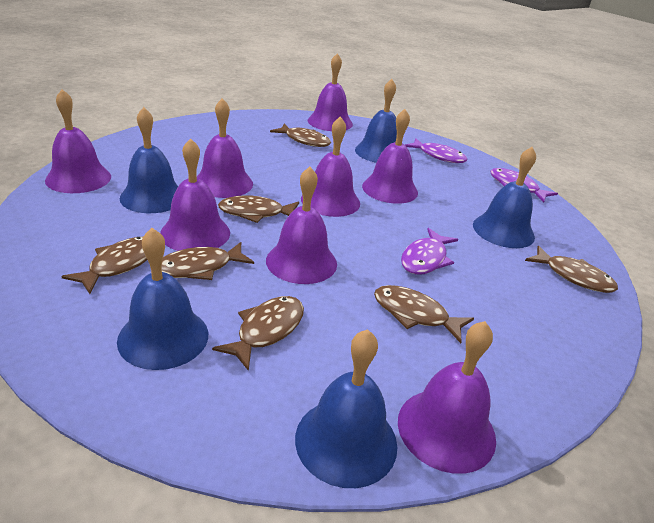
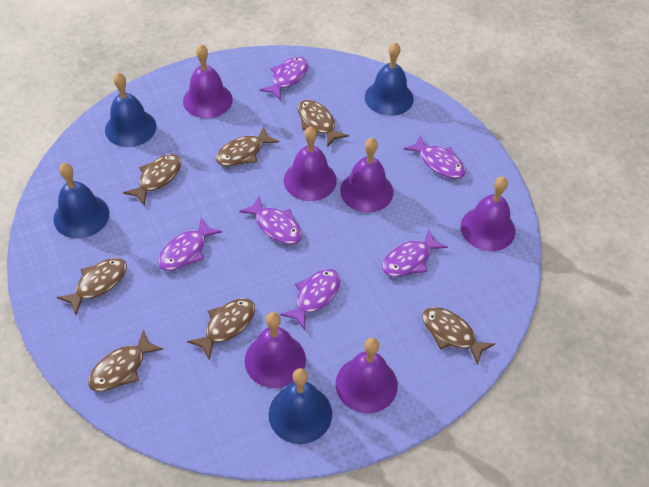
blue bell: 5 -> 4
purple bell: 8 -> 6
purple fish: 3 -> 6

